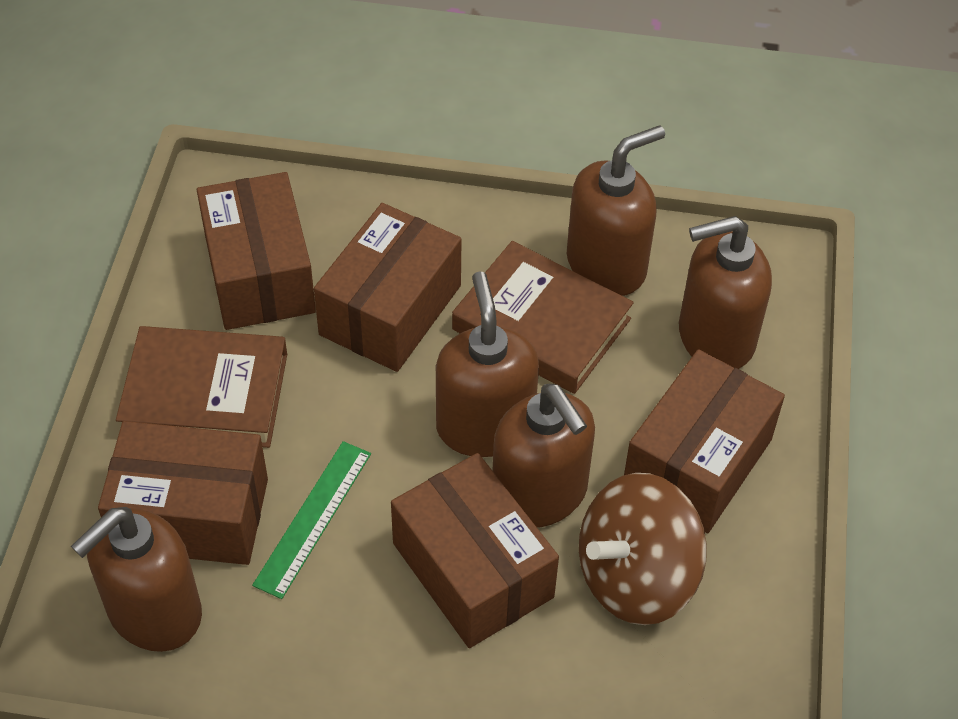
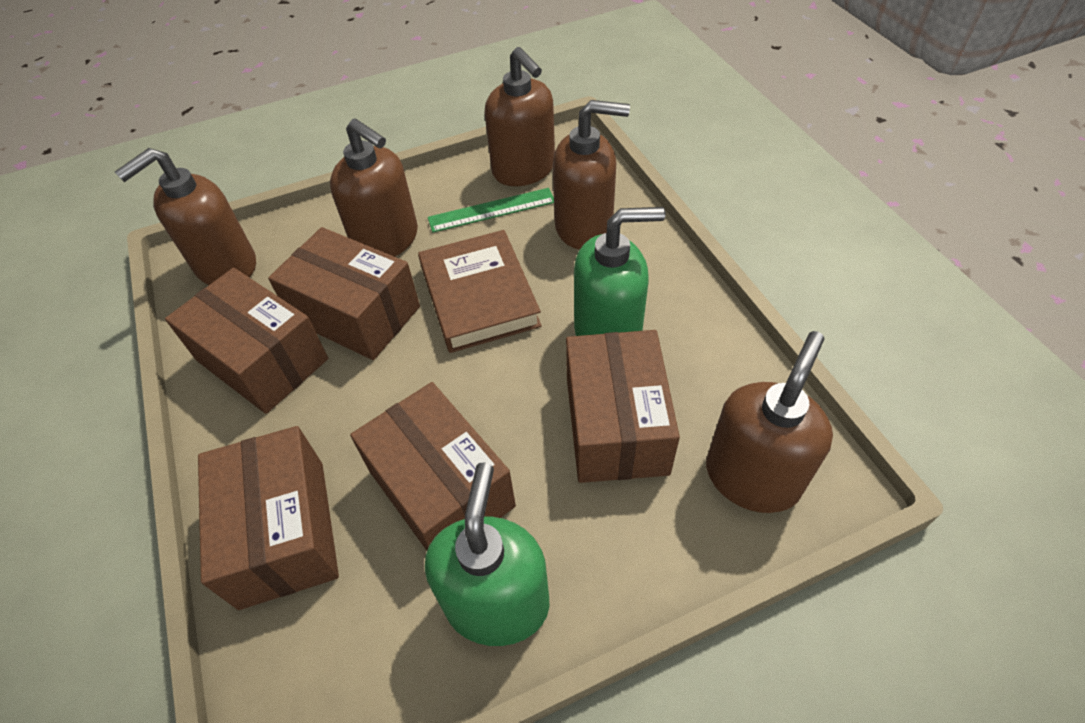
brown book: 2 -> 1
brown spinning top: 1 -> 0
green soap dispenser: 0 -> 2

